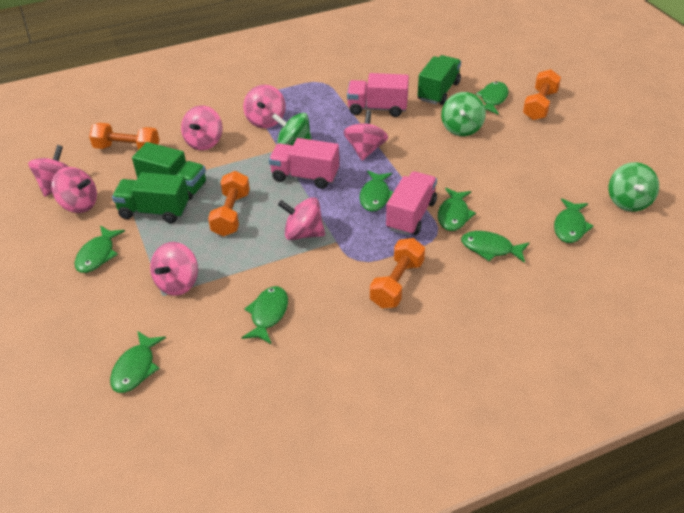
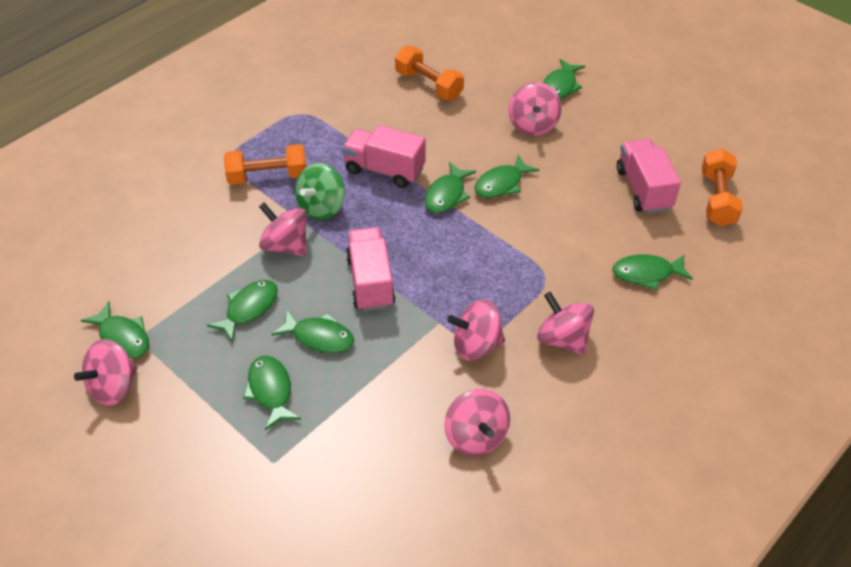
green spinning top: 3 -> 1
green truck: 3 -> 0
orange dumbbell: 4 -> 3
pink spinning top: 7 -> 6

